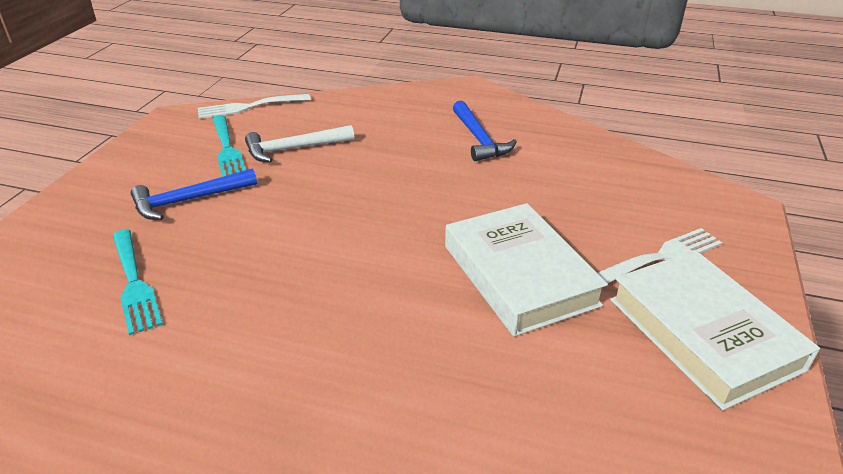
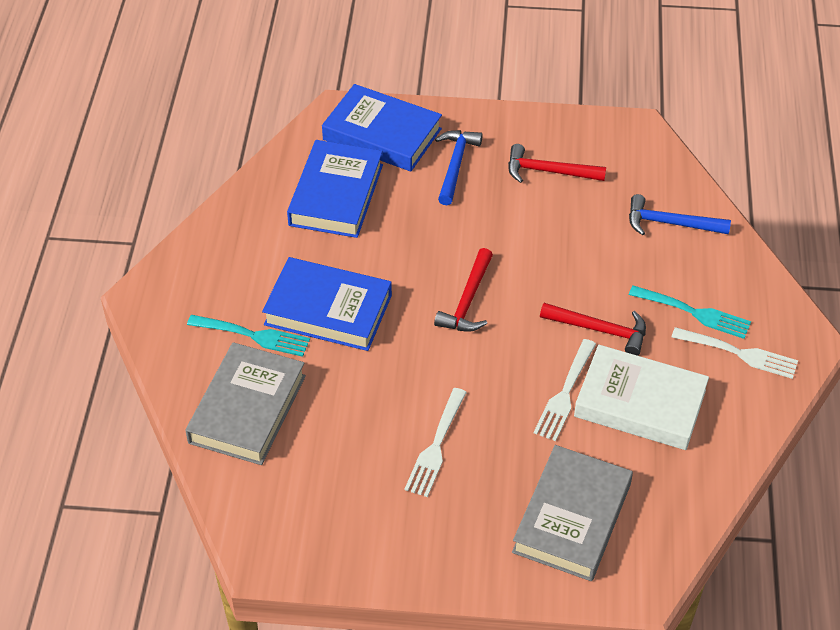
blue book: 0 -> 3
grey book: 0 -> 2
red hammer: 0 -> 3
white book: 2 -> 1
white fork: 2 -> 3
white hammer: 1 -> 0

